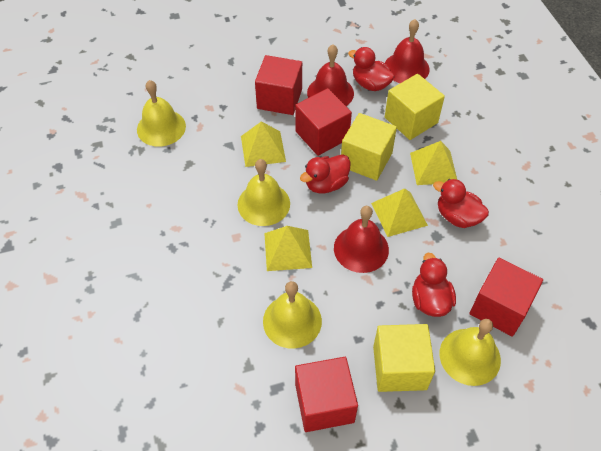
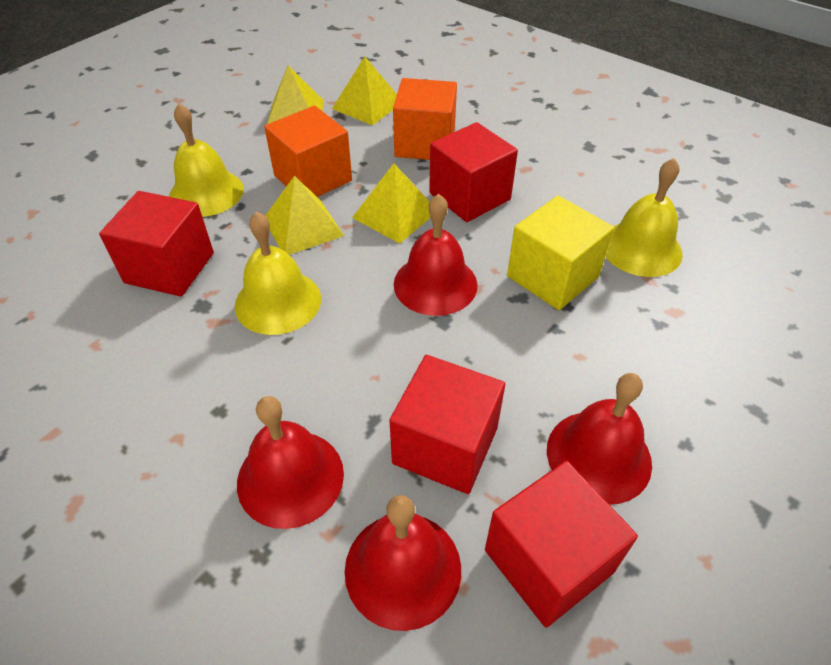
orange cube: 0 -> 2
red bell: 3 -> 4
red duck: 4 -> 0
yellow bell: 4 -> 3
yellow cube: 3 -> 1

